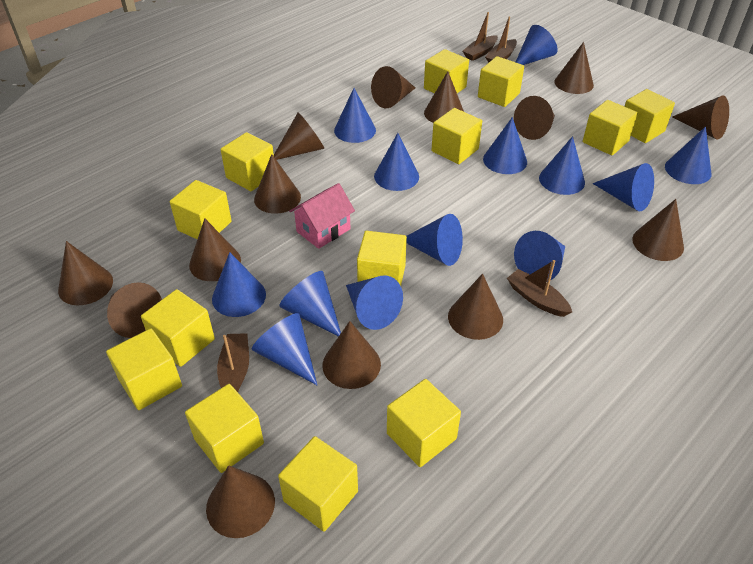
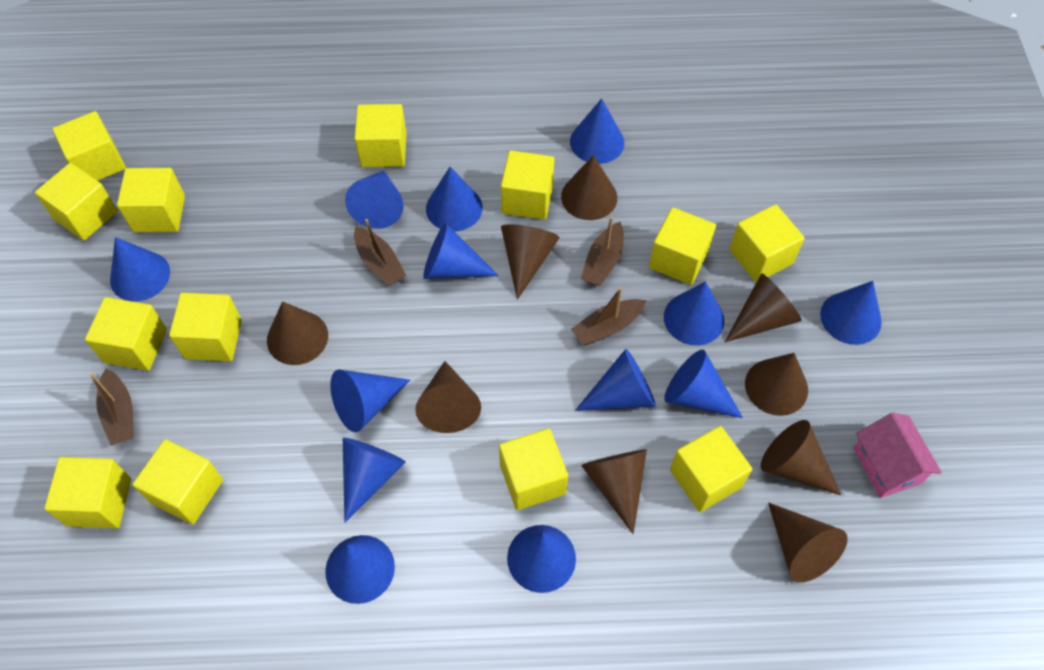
brown cone: 14 -> 9

